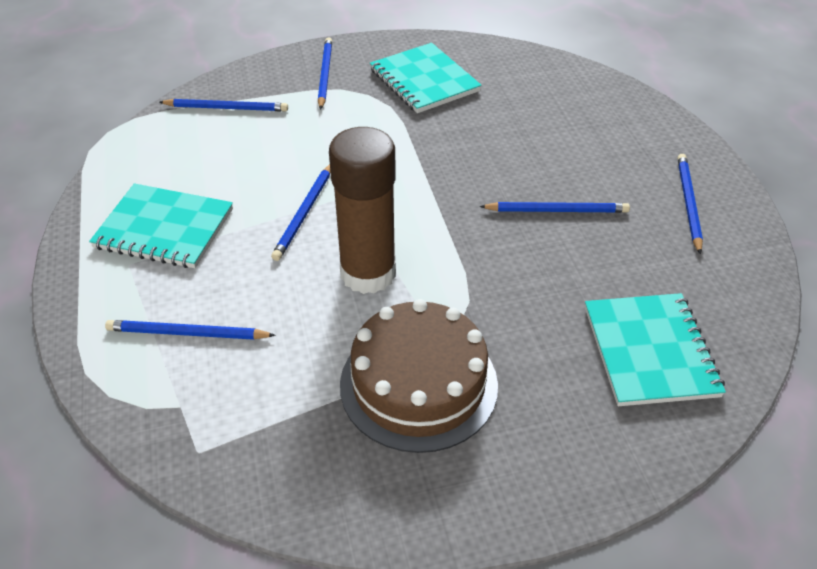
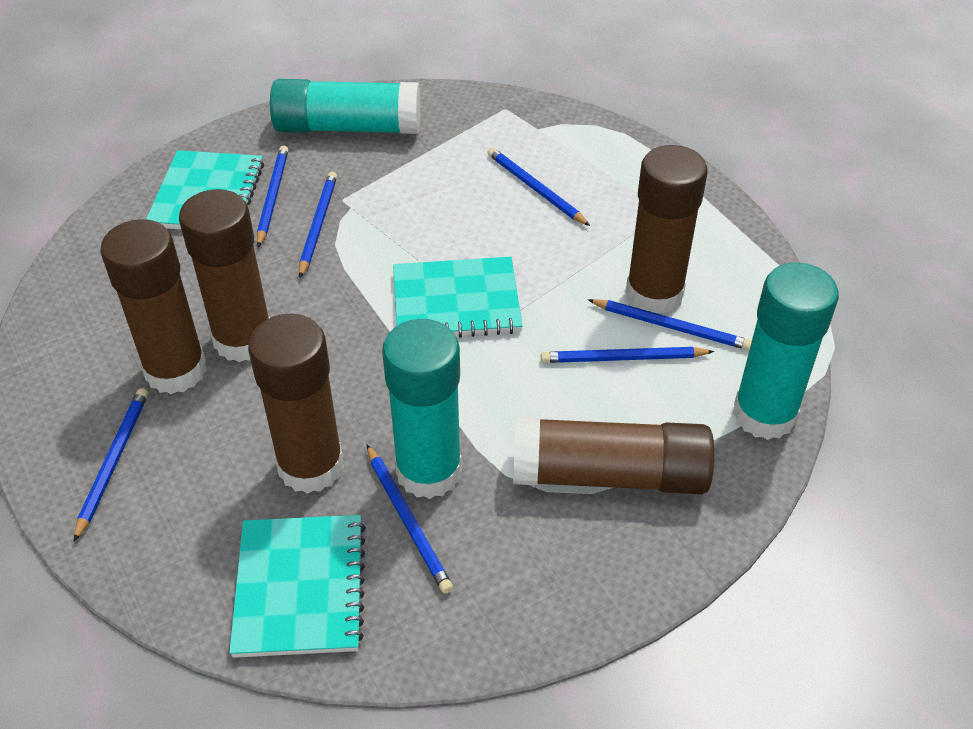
blue pencil: 6 -> 7
brown cake: 1 -> 0
brown glue stick: 1 -> 5
turquoise glue stick: 0 -> 3

